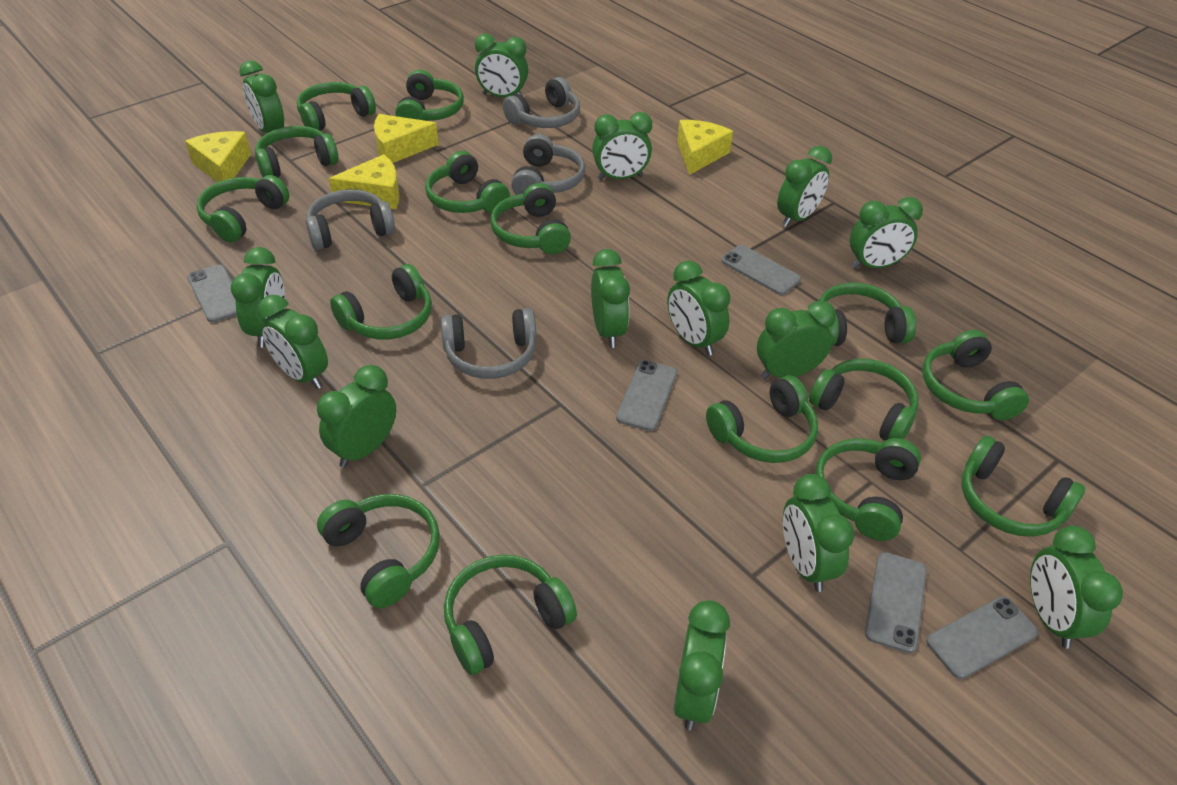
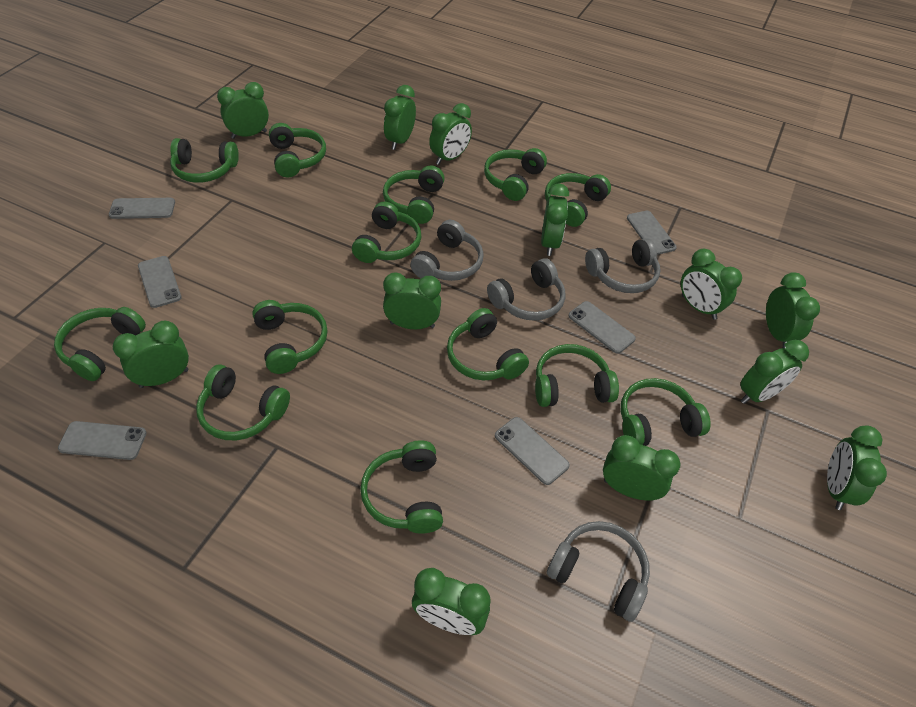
green clock: 14 -> 12
green headphones: 15 -> 13
grey phone: 5 -> 6
yellow cheese: 4 -> 0

